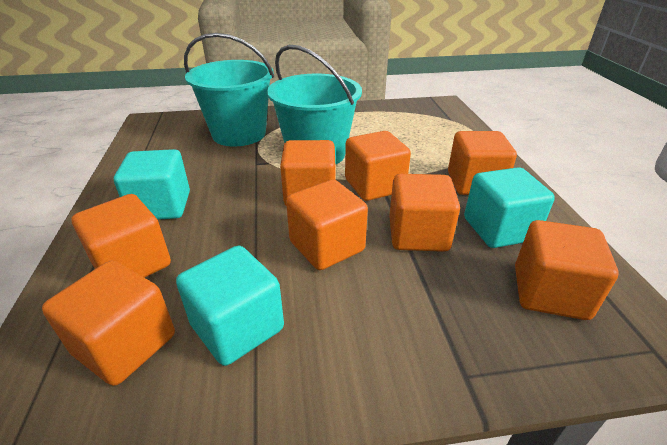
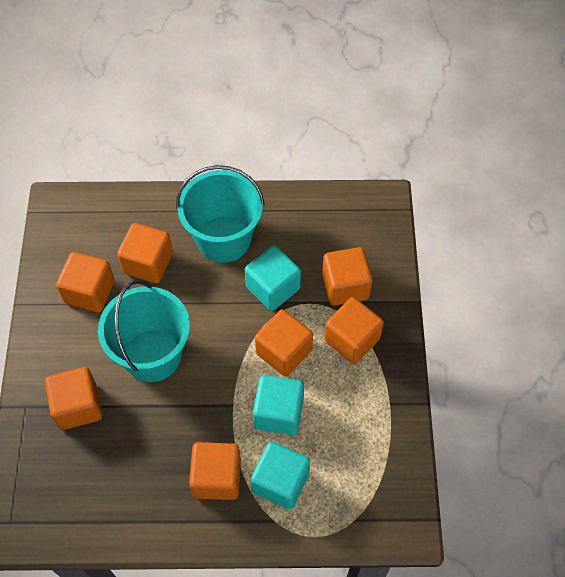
orange cube: 8 -> 7

